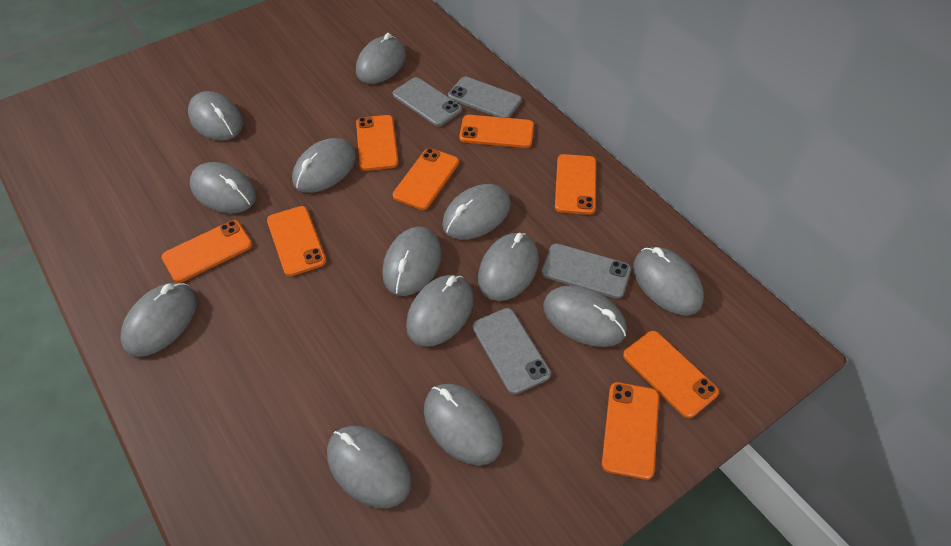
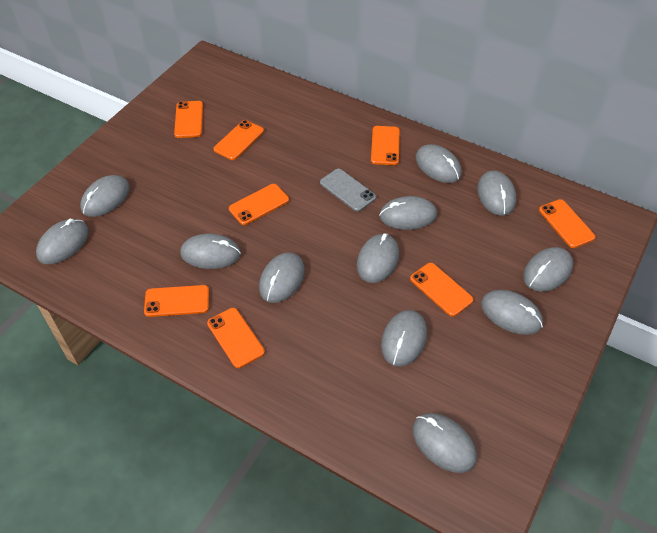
grey mouse: 13 -> 12
grey phone: 4 -> 1

